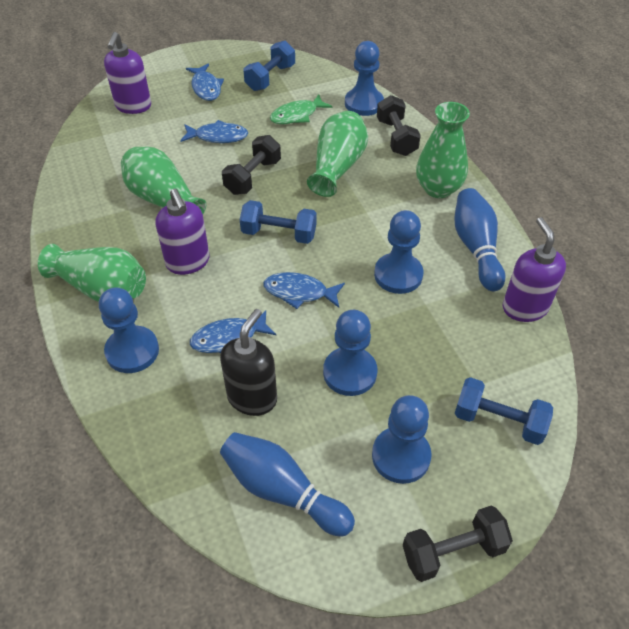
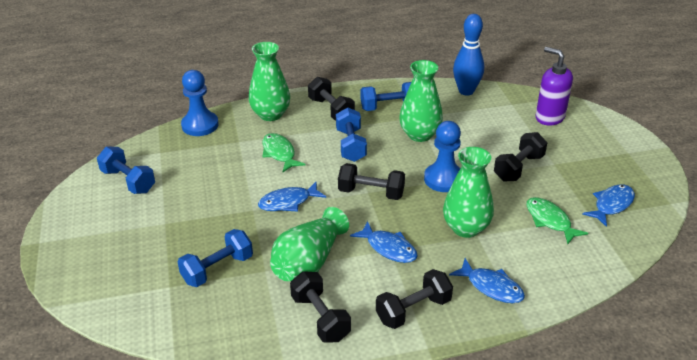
black dumbbell: 3 -> 5
black soap dispenser: 1 -> 0
blue bowling pin: 2 -> 1
blue dumbbell: 3 -> 4
blue pawn: 5 -> 2
green fish: 1 -> 2
purple soap dispenser: 3 -> 1

